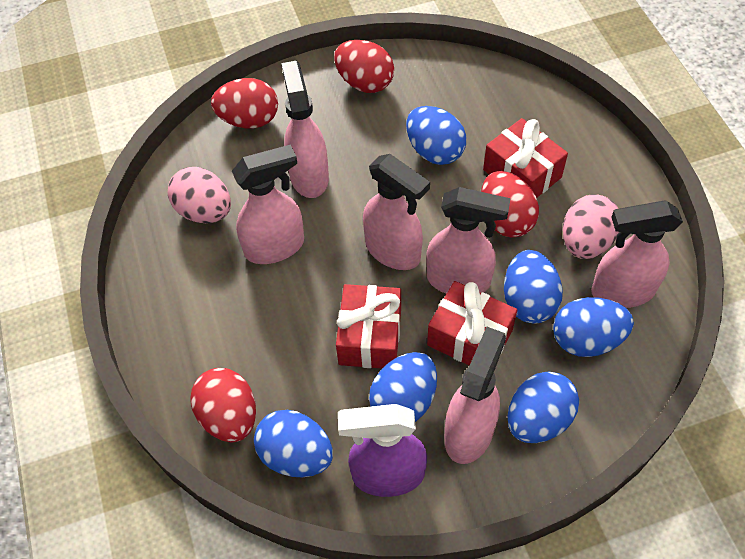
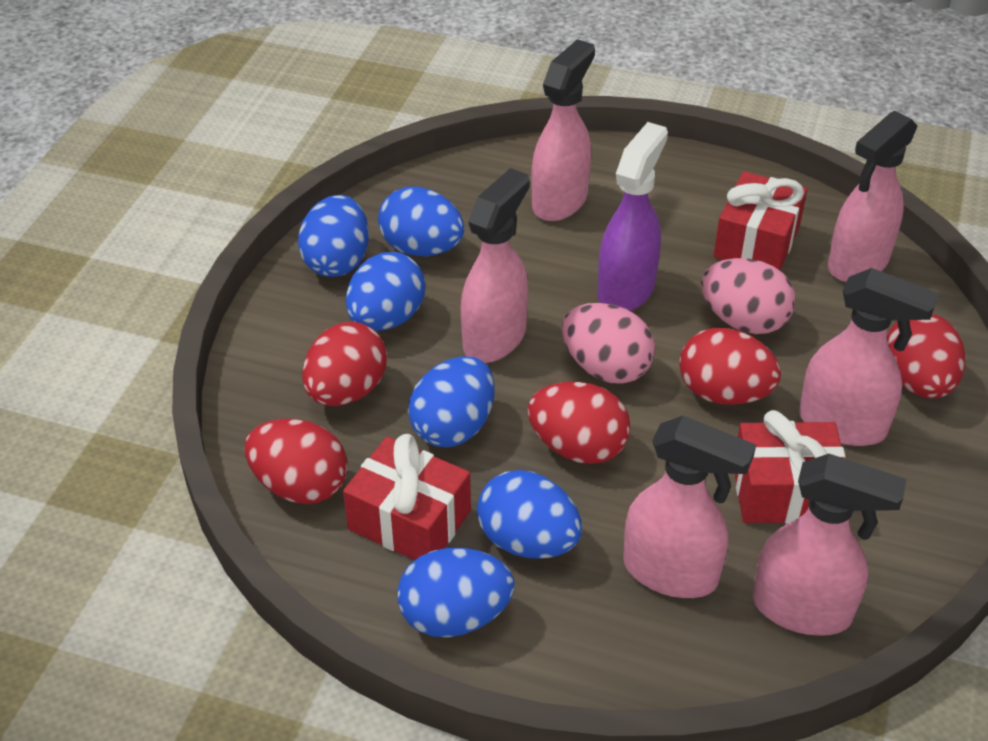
red egg: 4 -> 5

